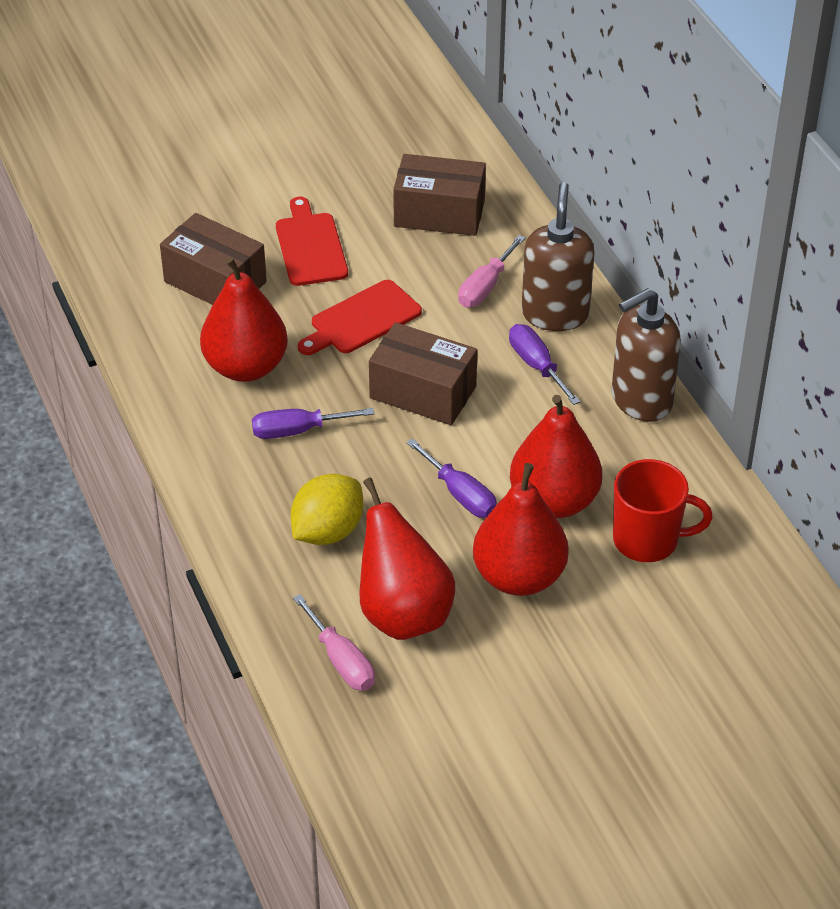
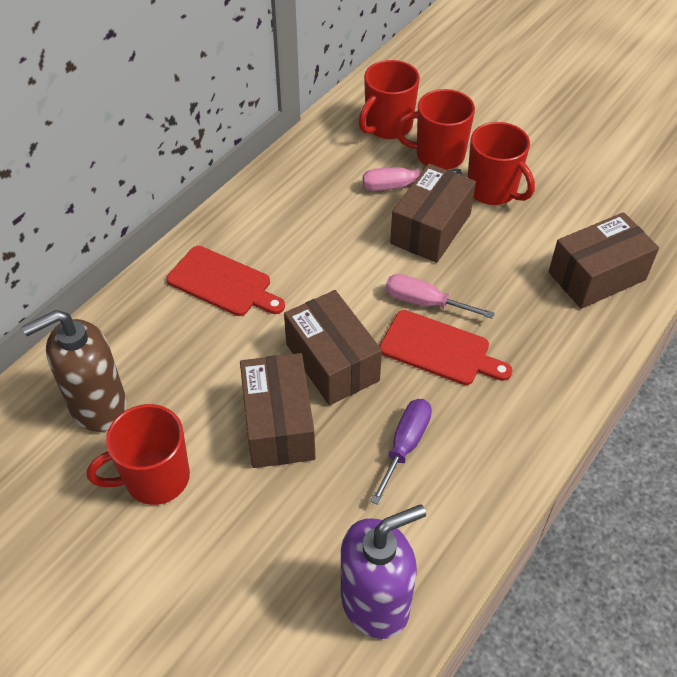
brown box: 3 -> 4
brown soap dispenser: 2 -> 1
purple screwdriver: 3 -> 1
purple soap dispenser: 0 -> 1
red mug: 1 -> 4
red pear: 4 -> 0
yellow lemon: 1 -> 0

